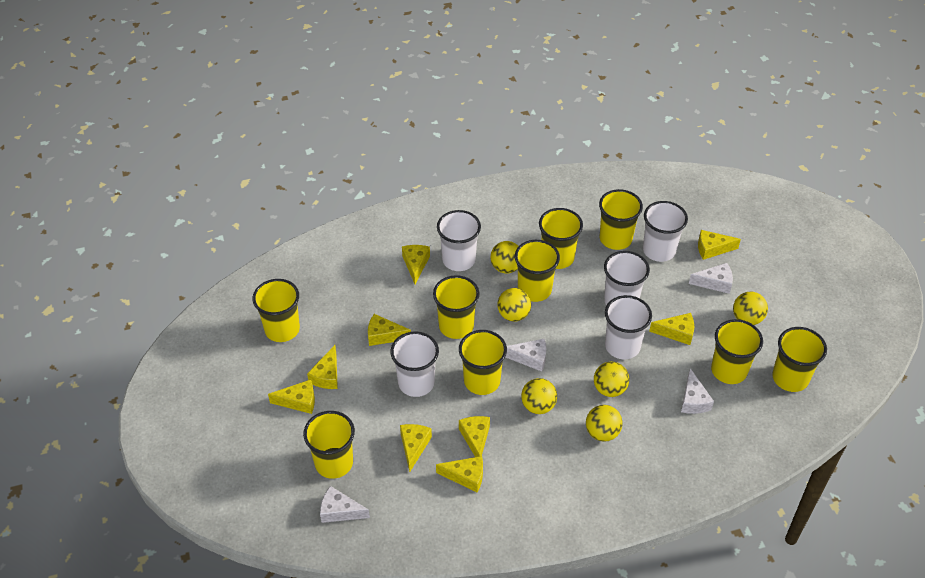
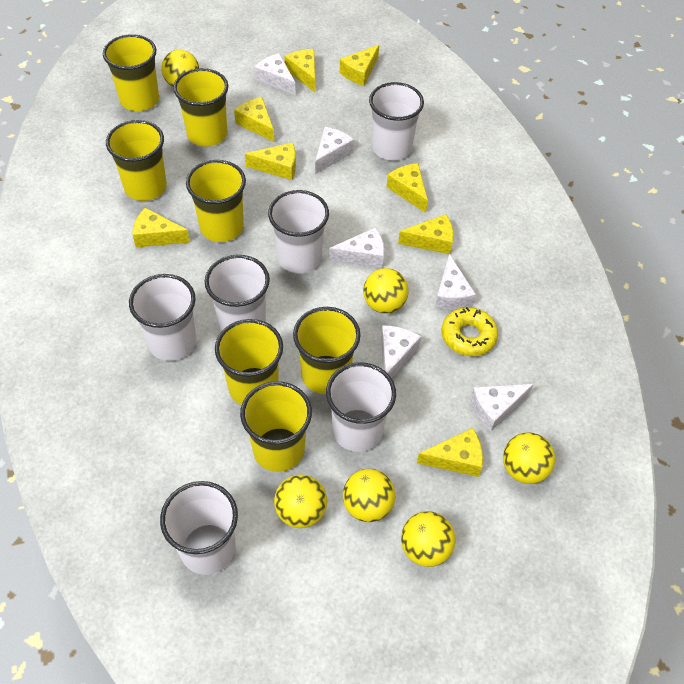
white cheese: 4 -> 6
white cup: 5 -> 6
yellow cheese: 9 -> 8
yellow cup: 9 -> 7
yellow donut: 0 -> 1

